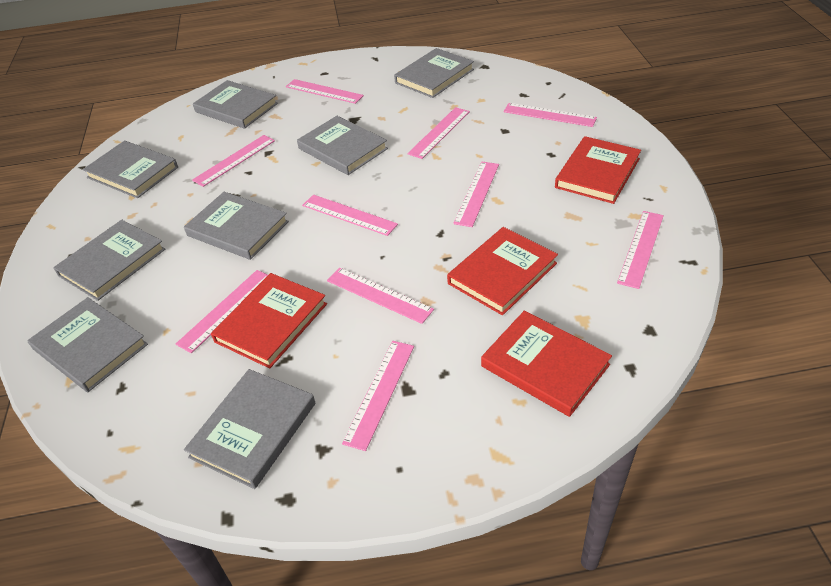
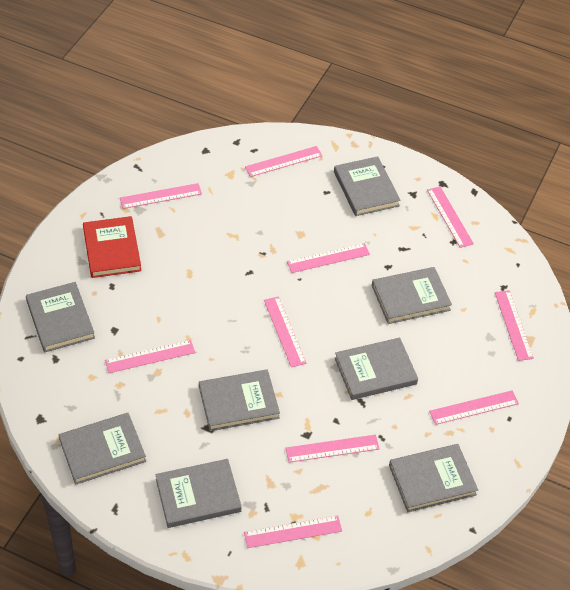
red book: 4 -> 1

